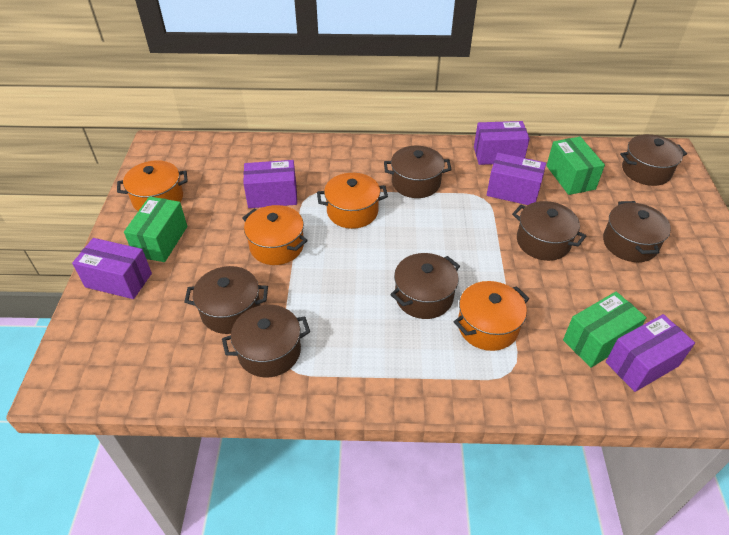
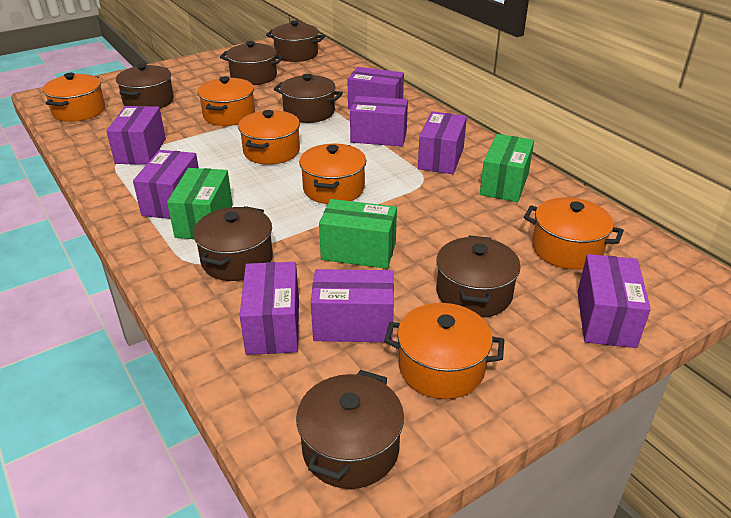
orange pot: 4 -> 6
purple box: 5 -> 8

